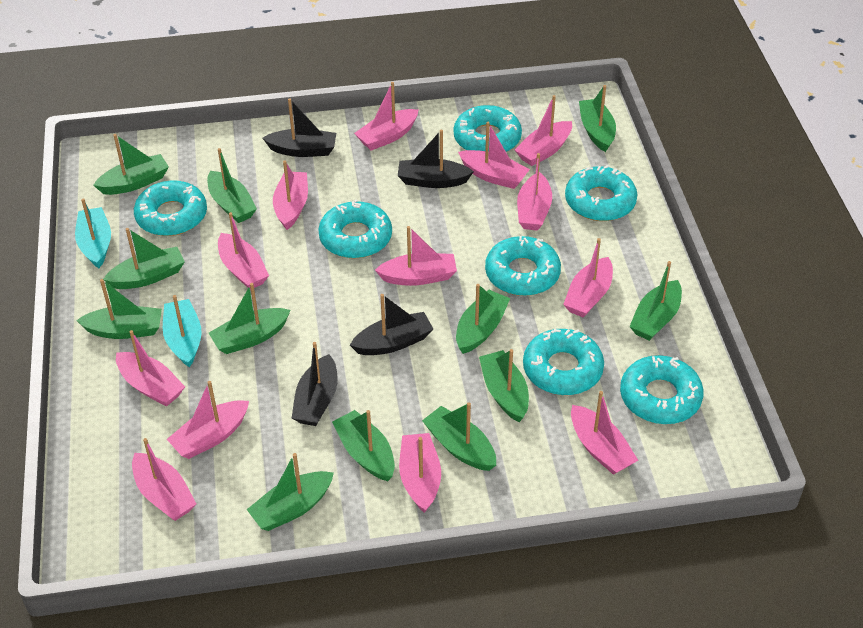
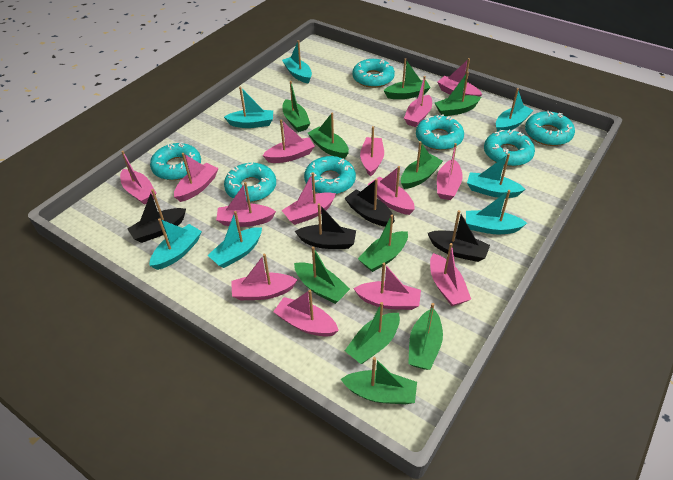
green boat: 12 -> 10
pink boat: 13 -> 14
turquoise boat: 2 -> 7

